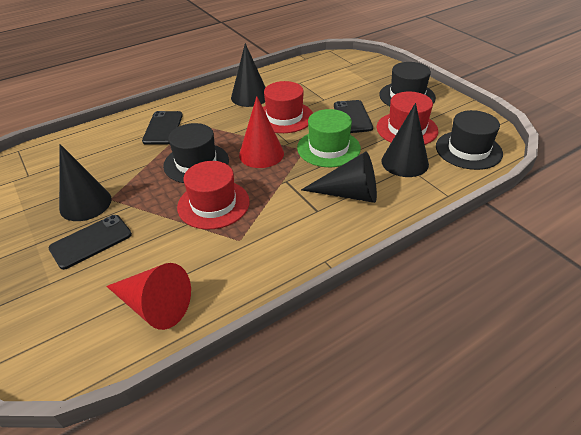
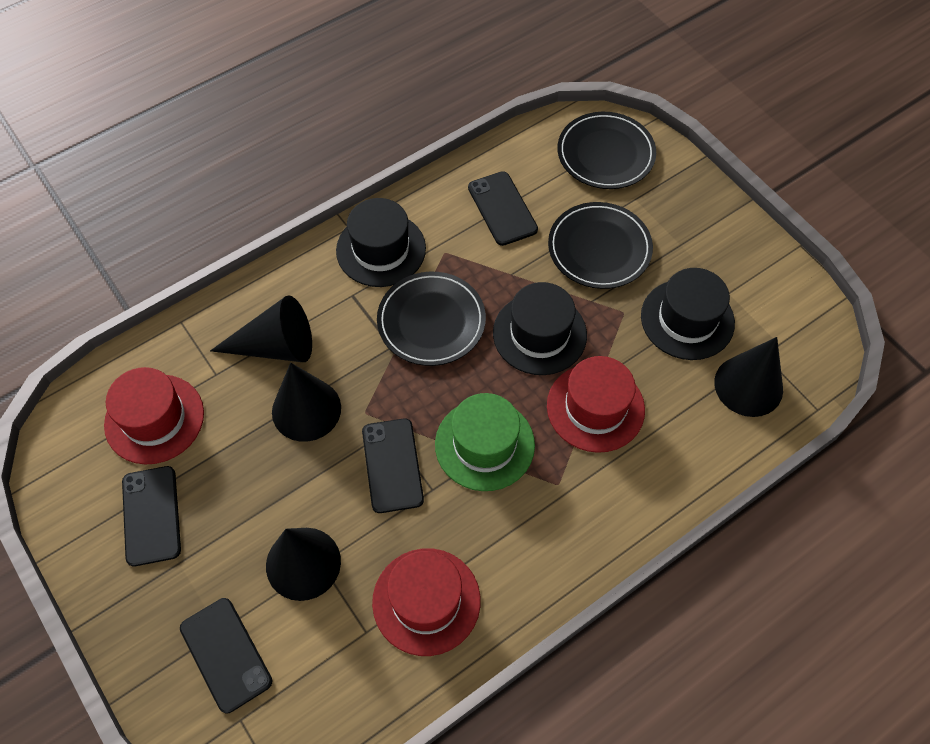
black phone: 3 -> 4
black plate: 0 -> 3
red cone: 2 -> 0

